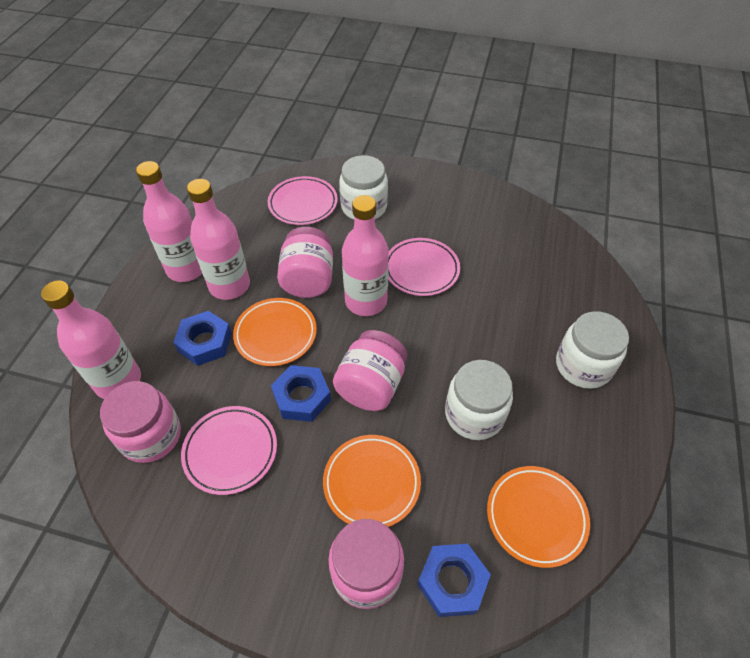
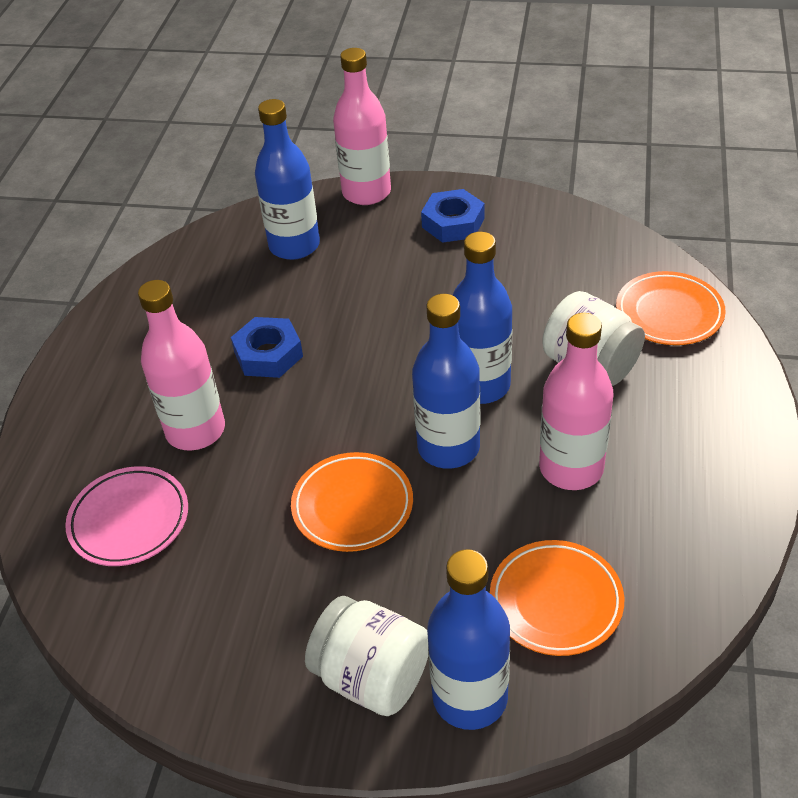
blue bottle: 0 -> 4
blue nut: 3 -> 2
pink bottle: 4 -> 3
pink jar: 4 -> 0
pink plate: 3 -> 1
white jar: 3 -> 2

